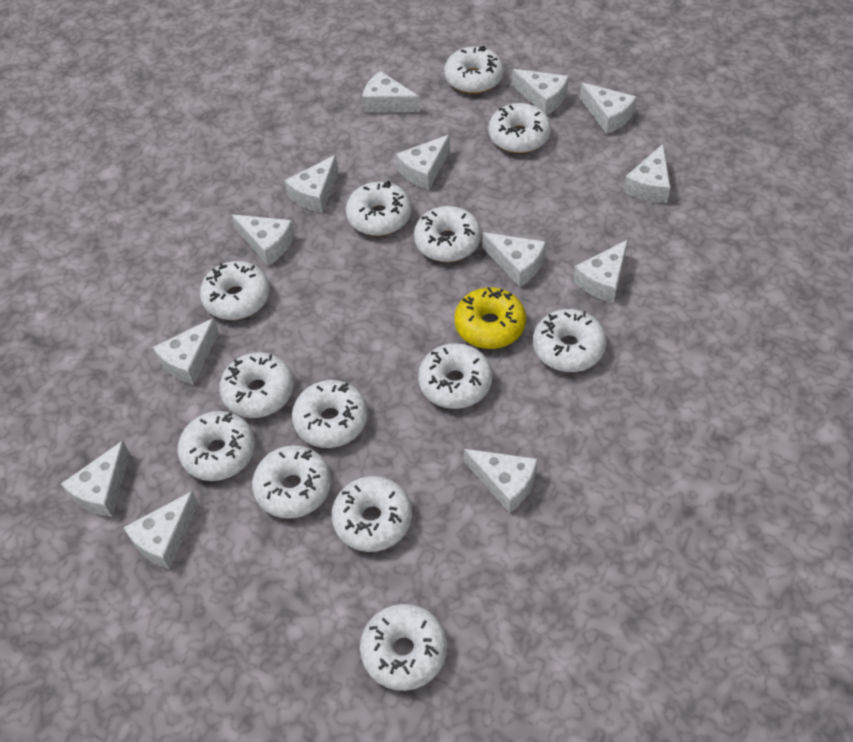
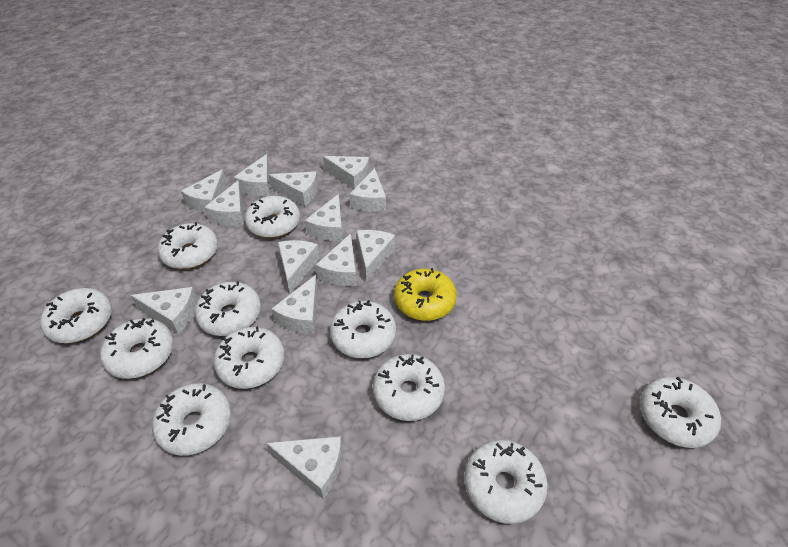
white donut: 13 -> 11

